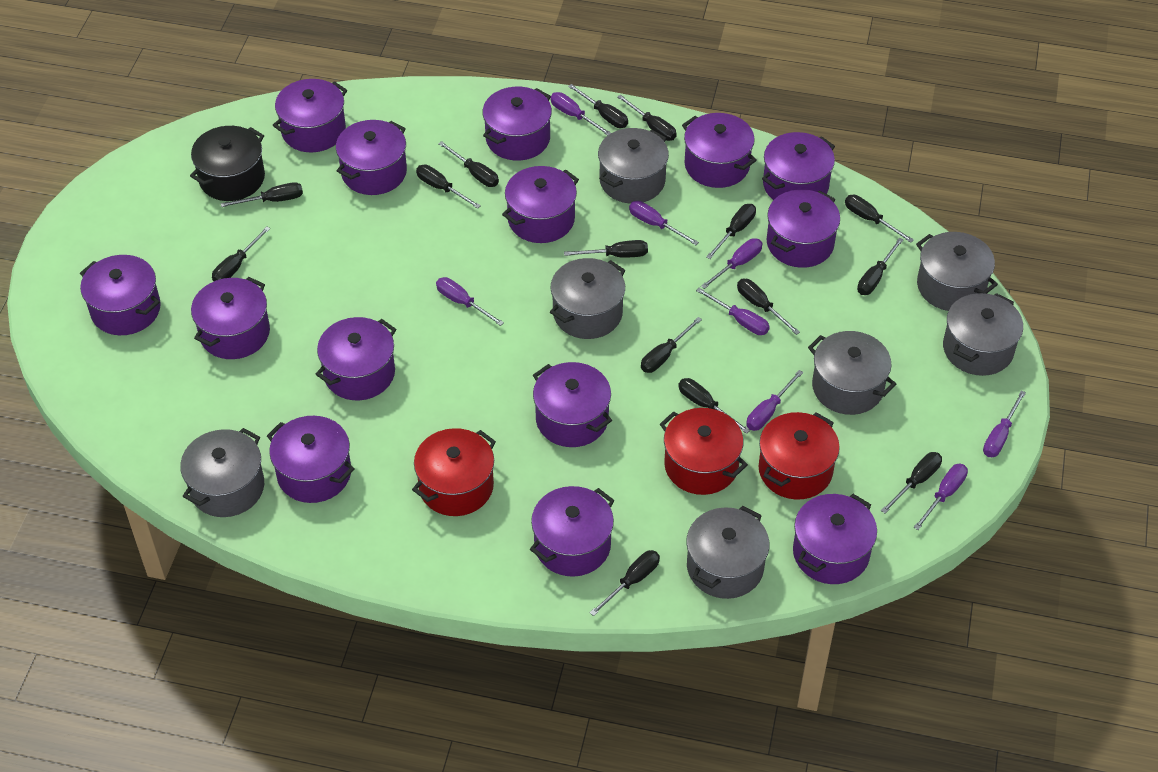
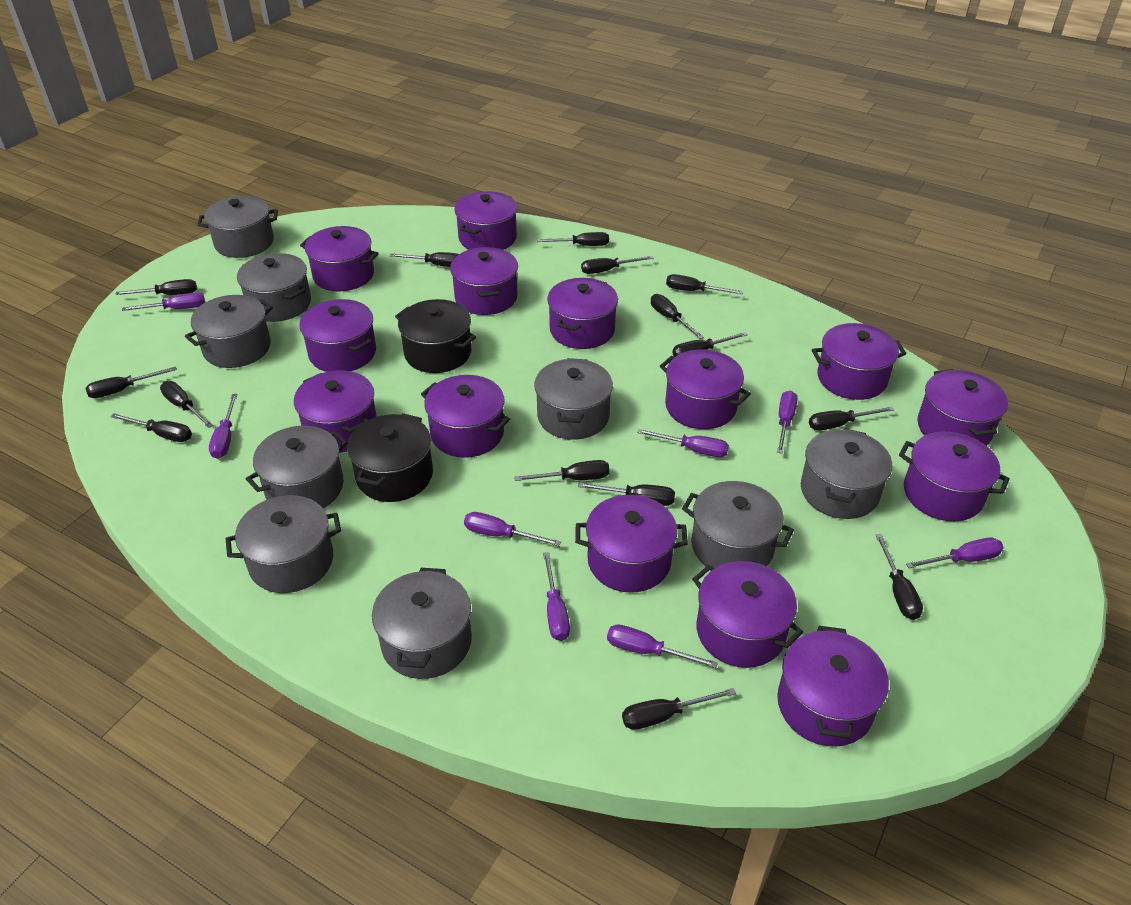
black pot: 1 -> 2
grey pot: 7 -> 9
red pot: 3 -> 0

